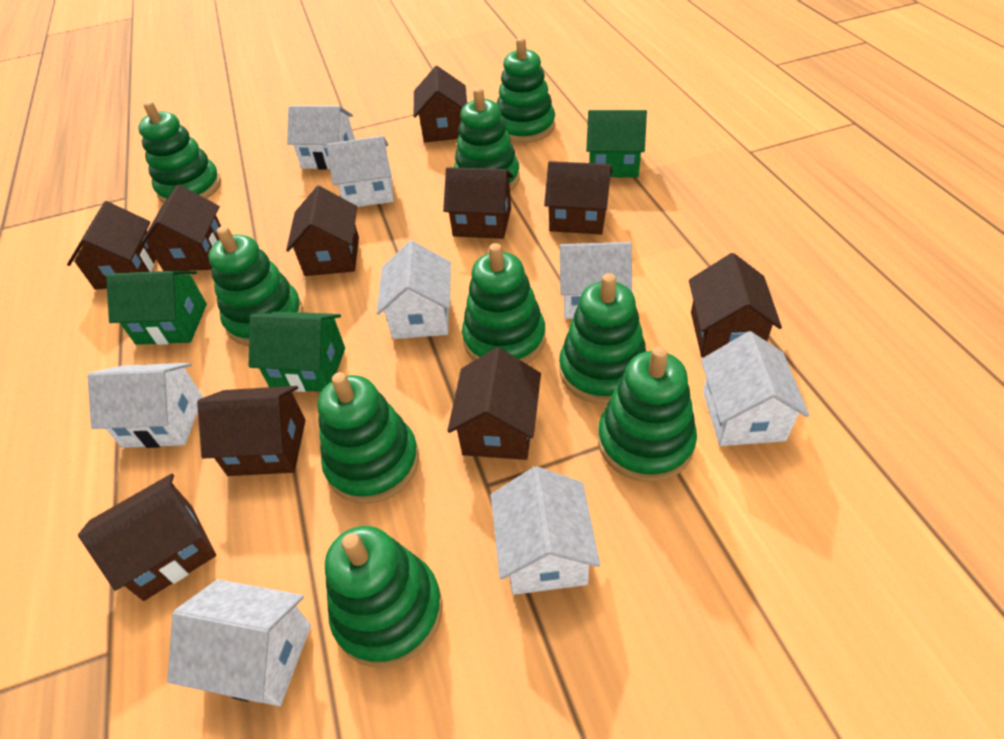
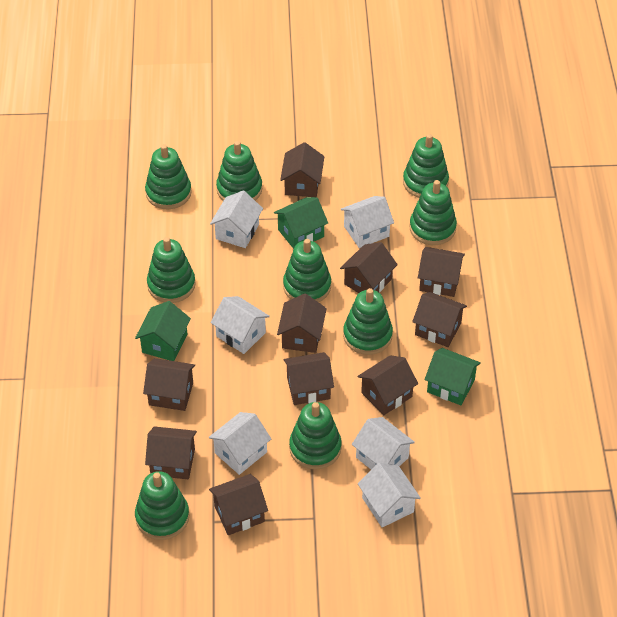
white house: 8 -> 6

